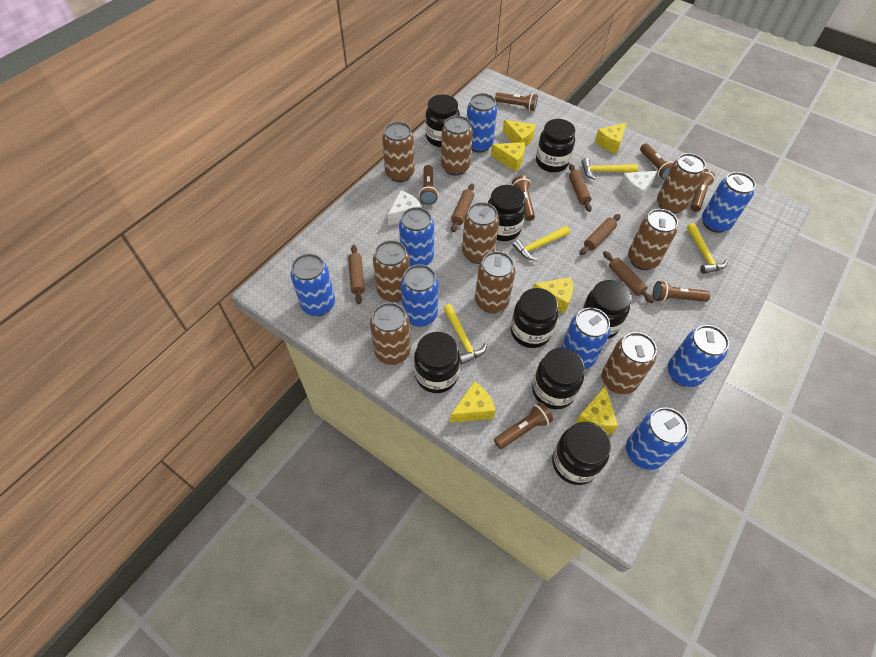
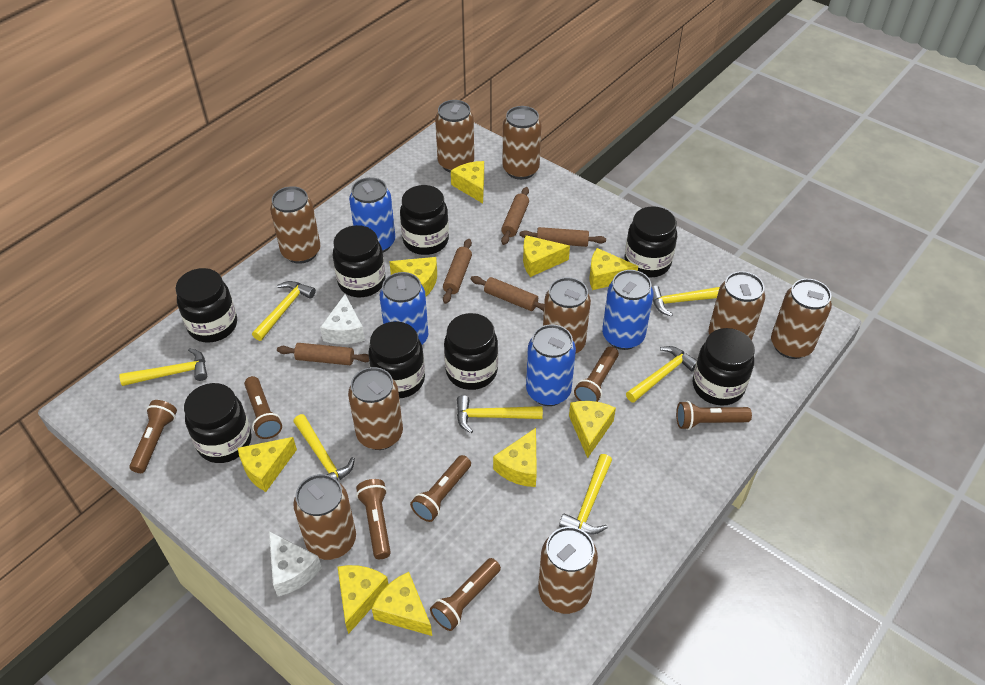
blue can: 8 -> 4
yellow cheese: 6 -> 9
yellow hammer: 4 -> 7

